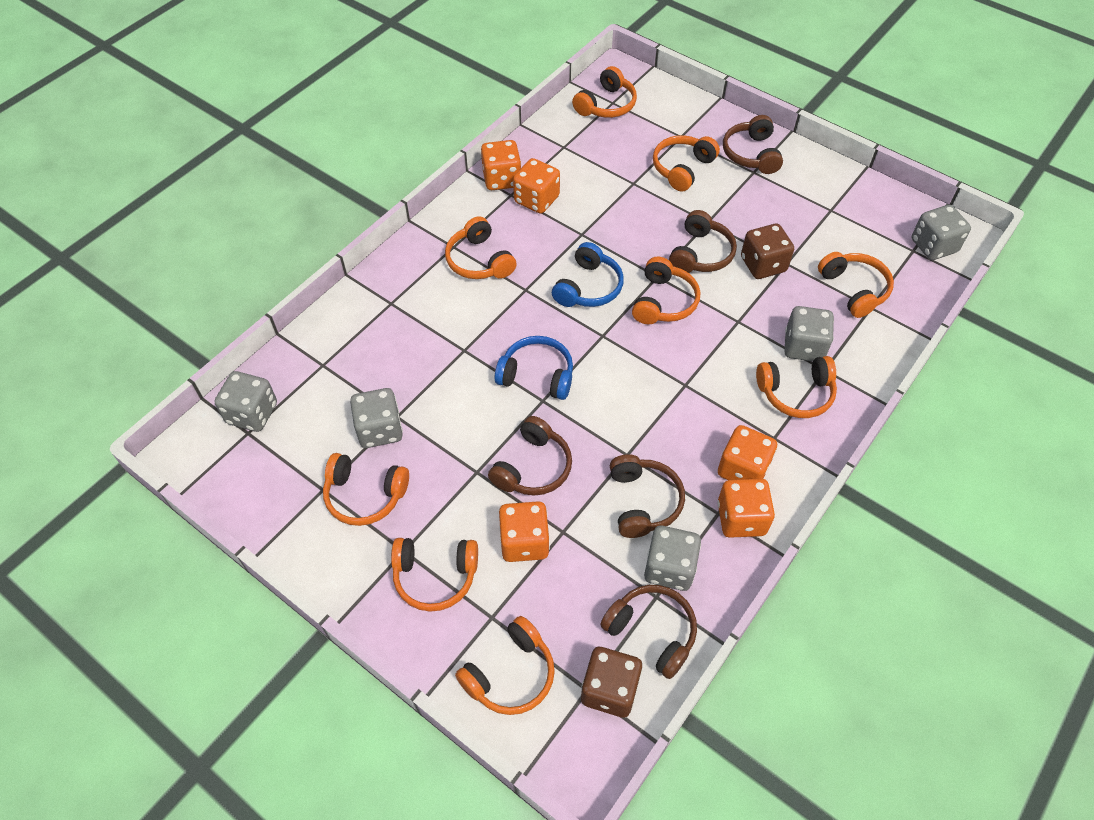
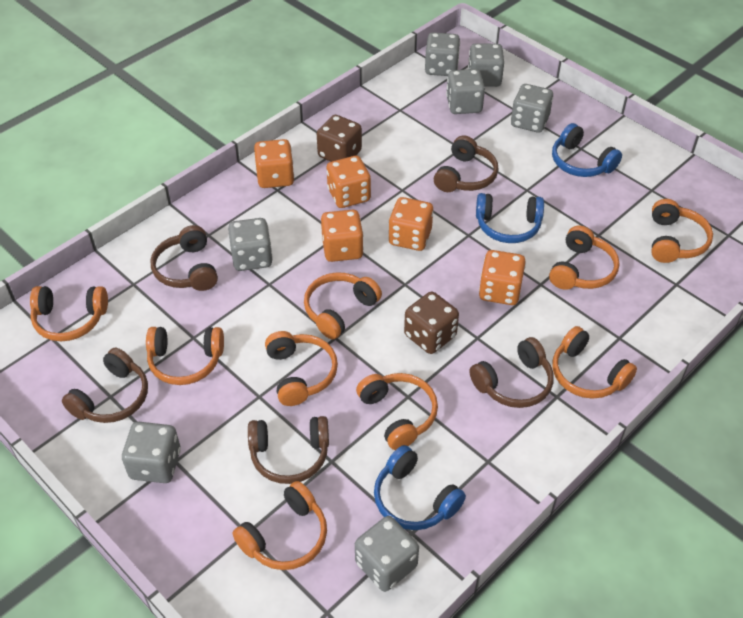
blue headphones: 2 -> 3
grey dice: 5 -> 7

